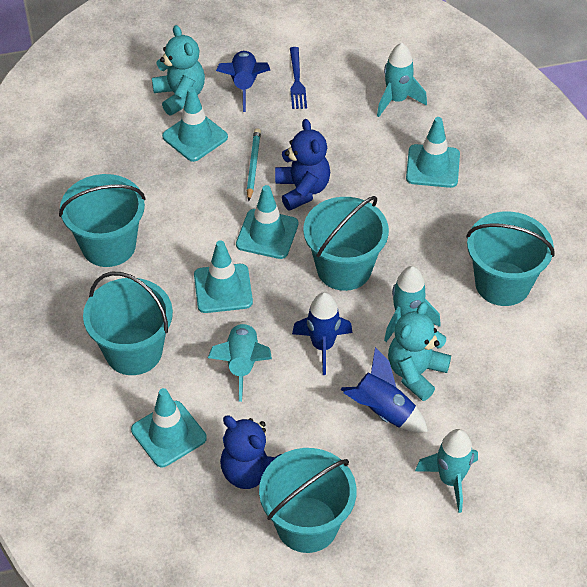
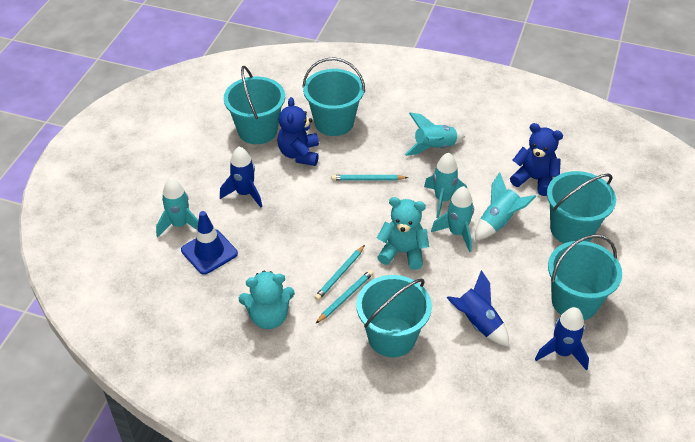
blue fork: 1 -> 0
blue traffic cone: 0 -> 1
turquoise pencil: 1 -> 3
turquoise rocket: 4 -> 5
turquoise traffic cone: 5 -> 0

